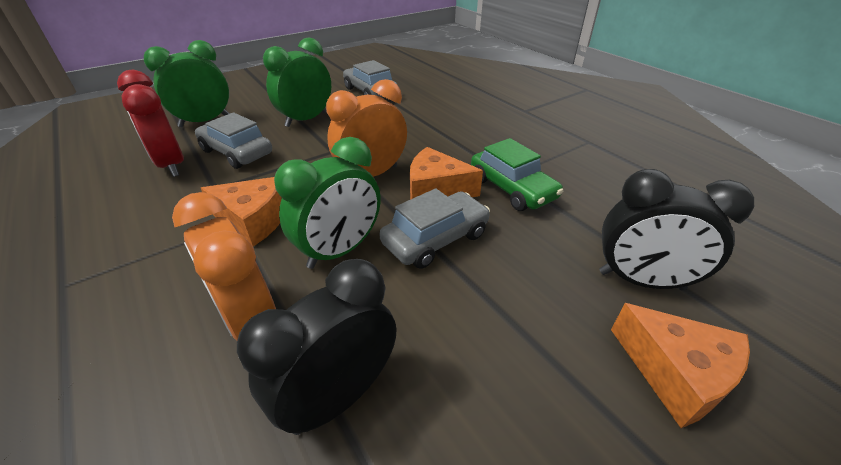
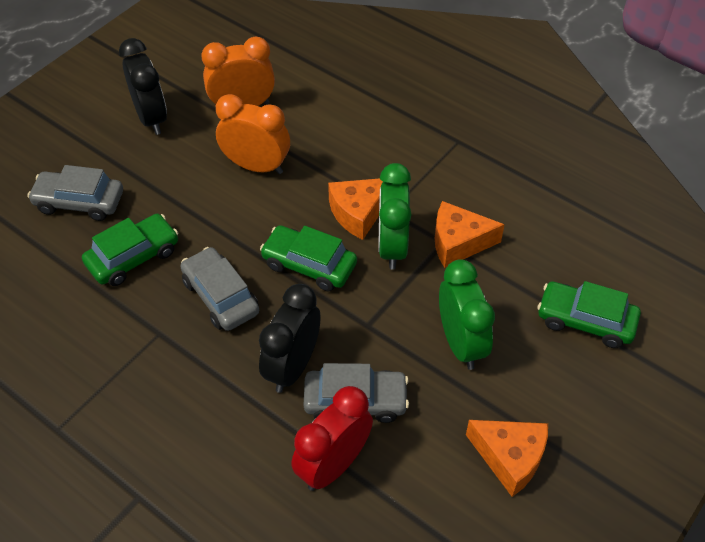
green car: 1 -> 3
green clock: 3 -> 2

